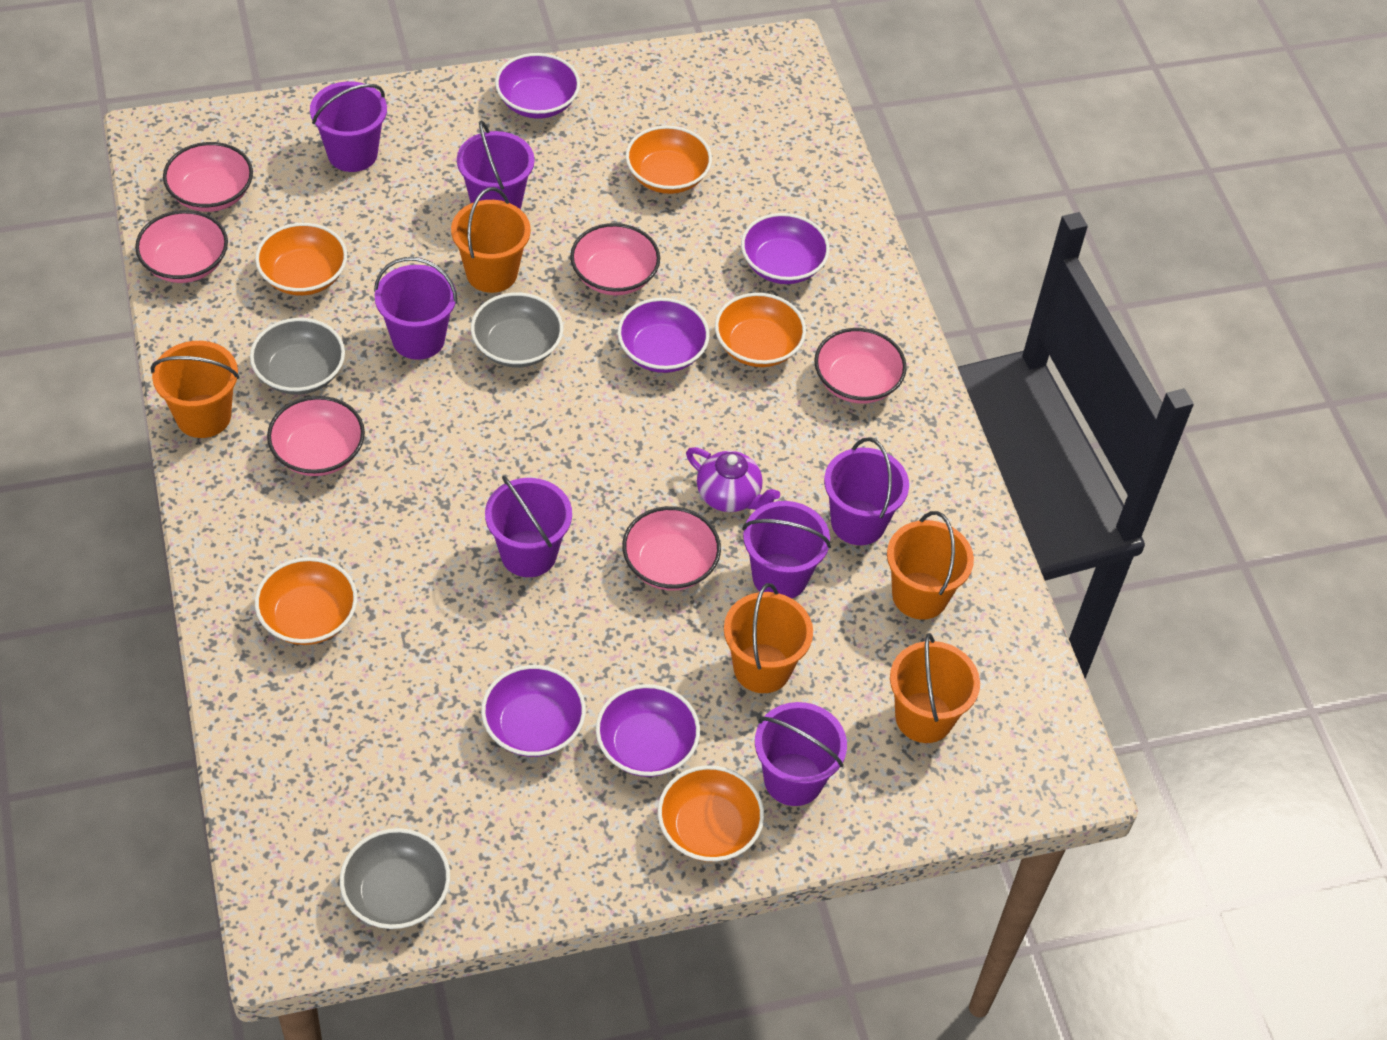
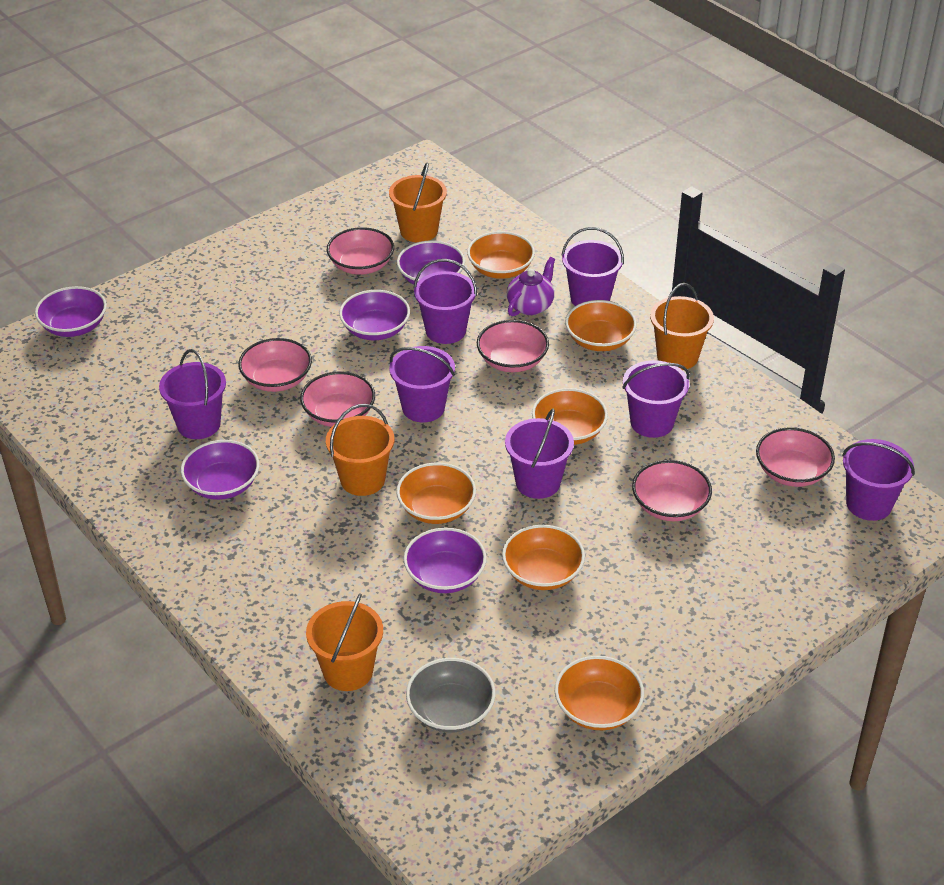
grey bowl: 3 -> 1
orange bowl: 5 -> 6
orange bucket: 5 -> 4

